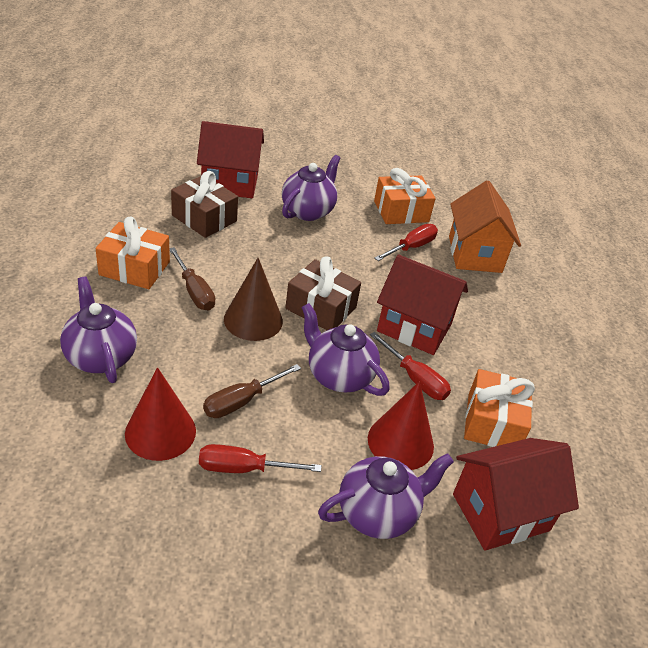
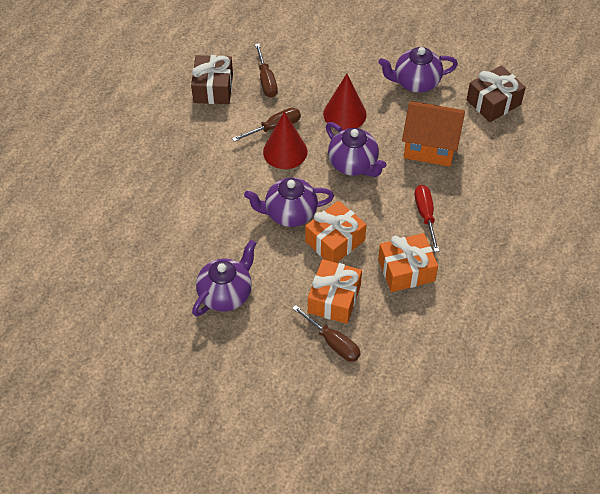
brown cone: 1 -> 0
brown screwdriver: 2 -> 3
red house: 3 -> 0
red screwdriver: 3 -> 1

